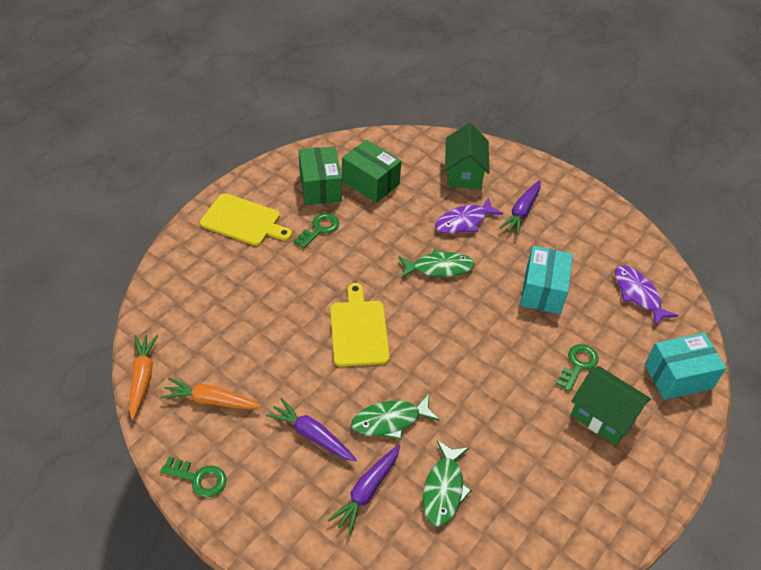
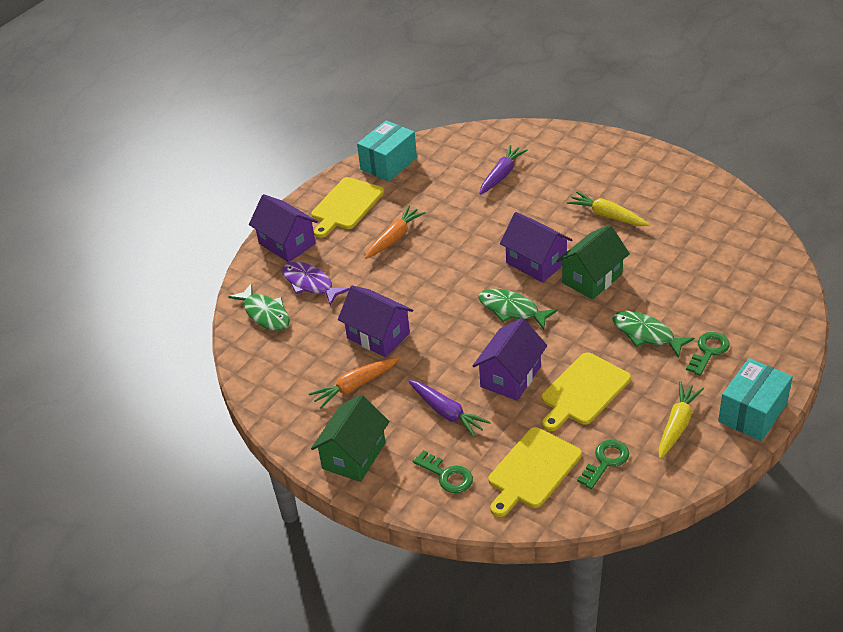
green box: 2 -> 0
purple carrot: 3 -> 2
purple fish: 2 -> 1
purple house: 0 -> 4
yellow carrot: 0 -> 2
yellow cutting board: 2 -> 3

